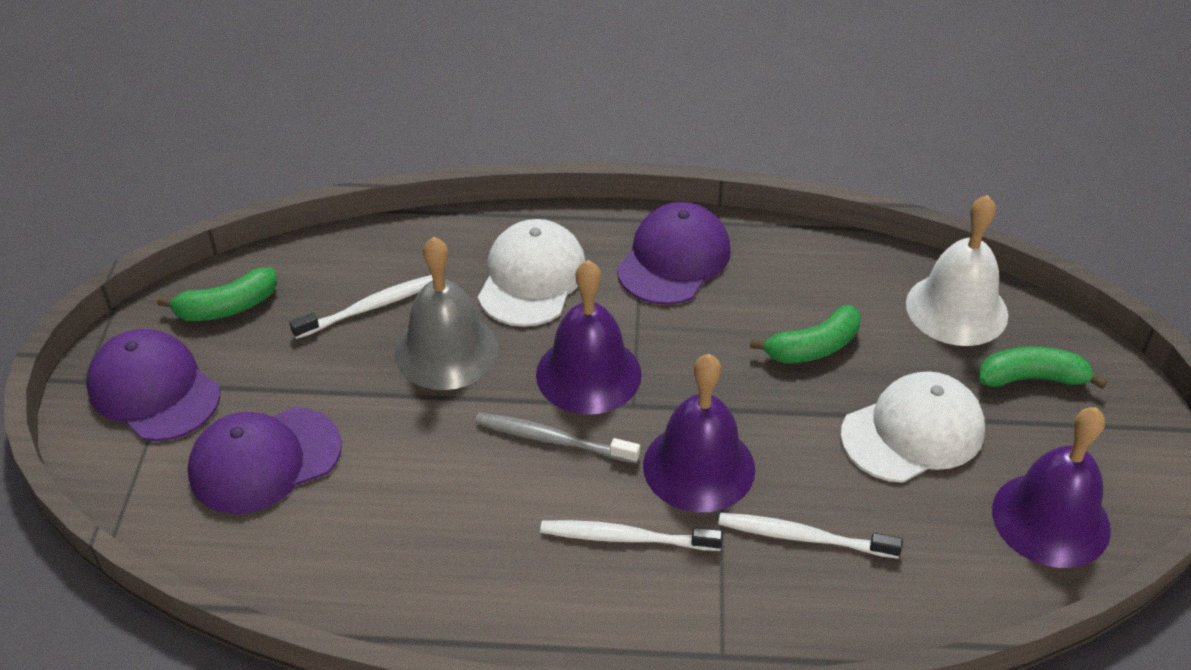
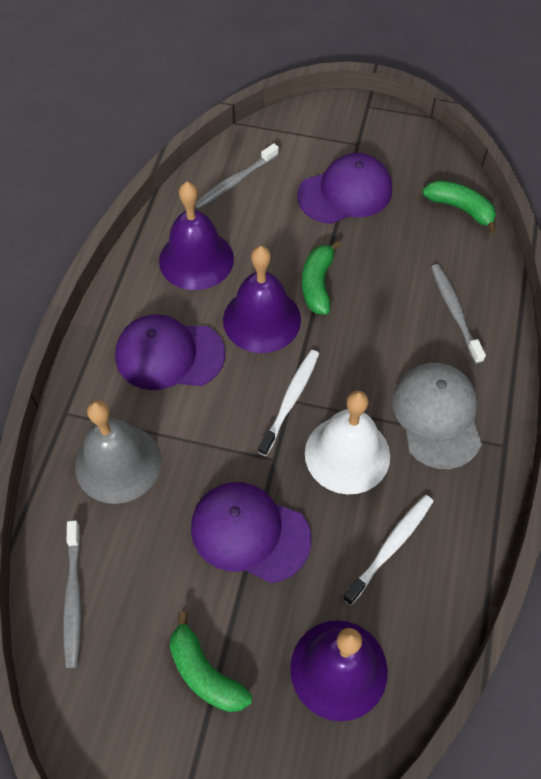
grey cap: 0 -> 1
grey toothbrush: 1 -> 3
white cap: 2 -> 0
white toothbrush: 3 -> 2

